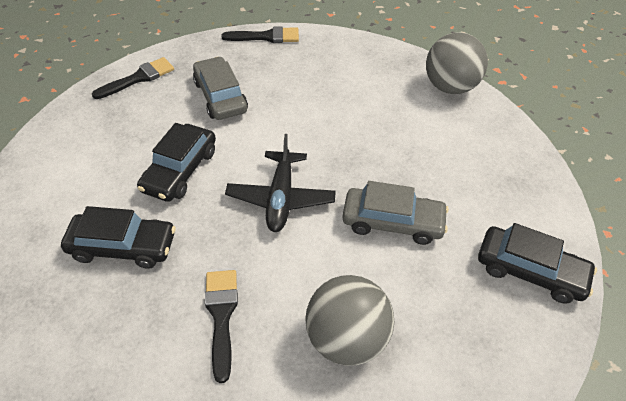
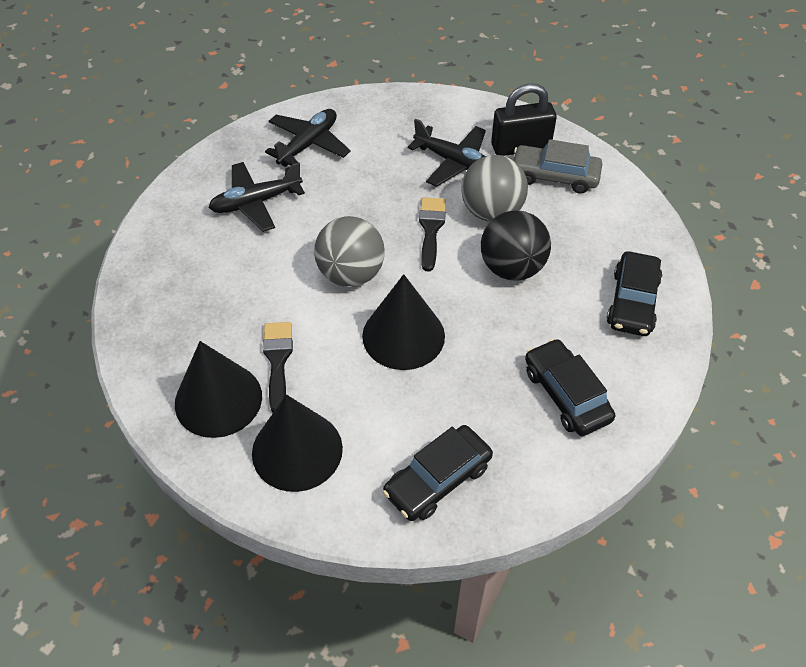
black ball: 0 -> 1
black brush: 3 -> 2
black cone: 0 -> 3
black padlock: 0 -> 1
black plane: 1 -> 3
grey car: 2 -> 1

